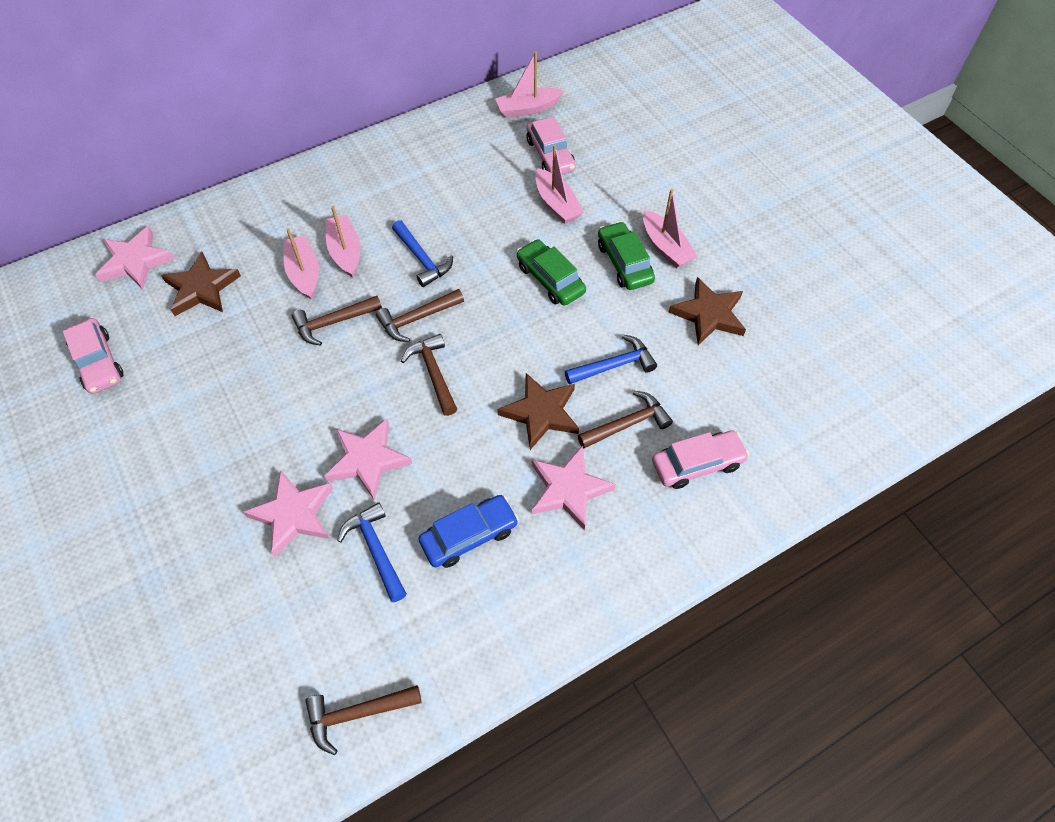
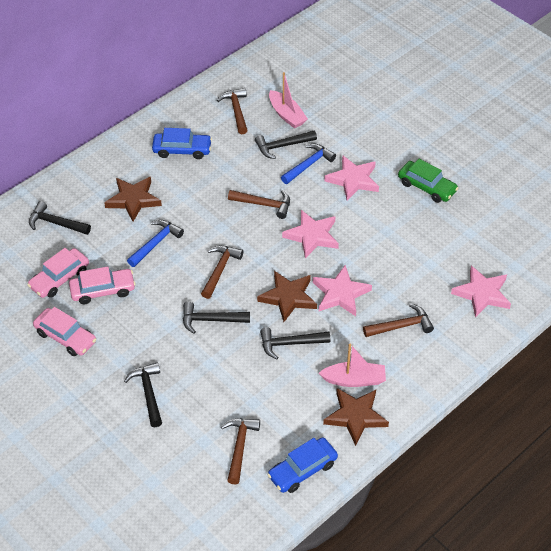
black hammer: 0 -> 5
blue car: 1 -> 2
blue hammer: 3 -> 2
green car: 2 -> 1
pink boat: 5 -> 2

